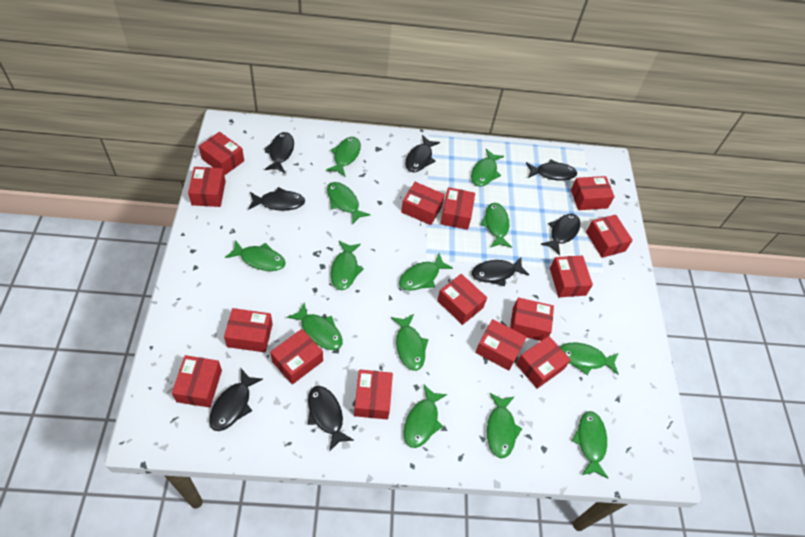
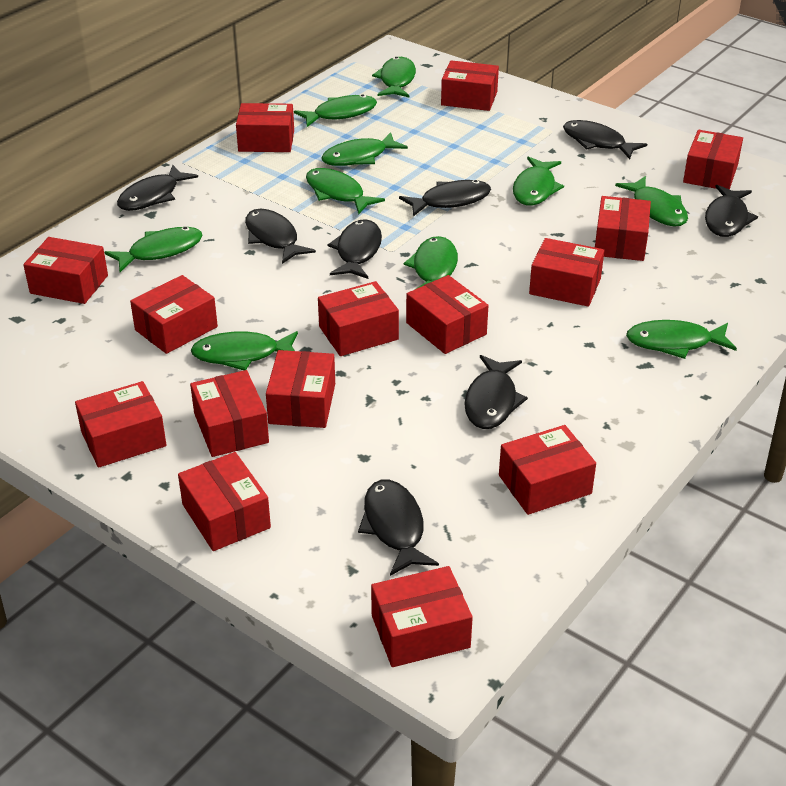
green fish: 13 -> 10

